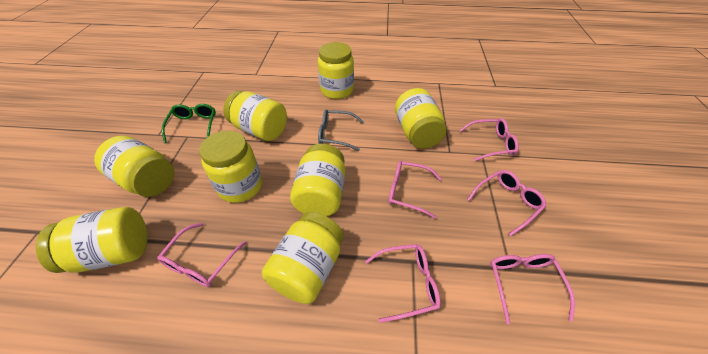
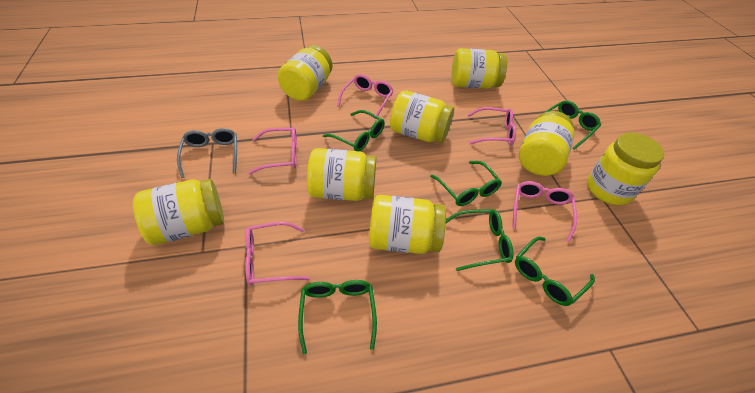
green glasses: 1 -> 6
pink glasses: 6 -> 5

